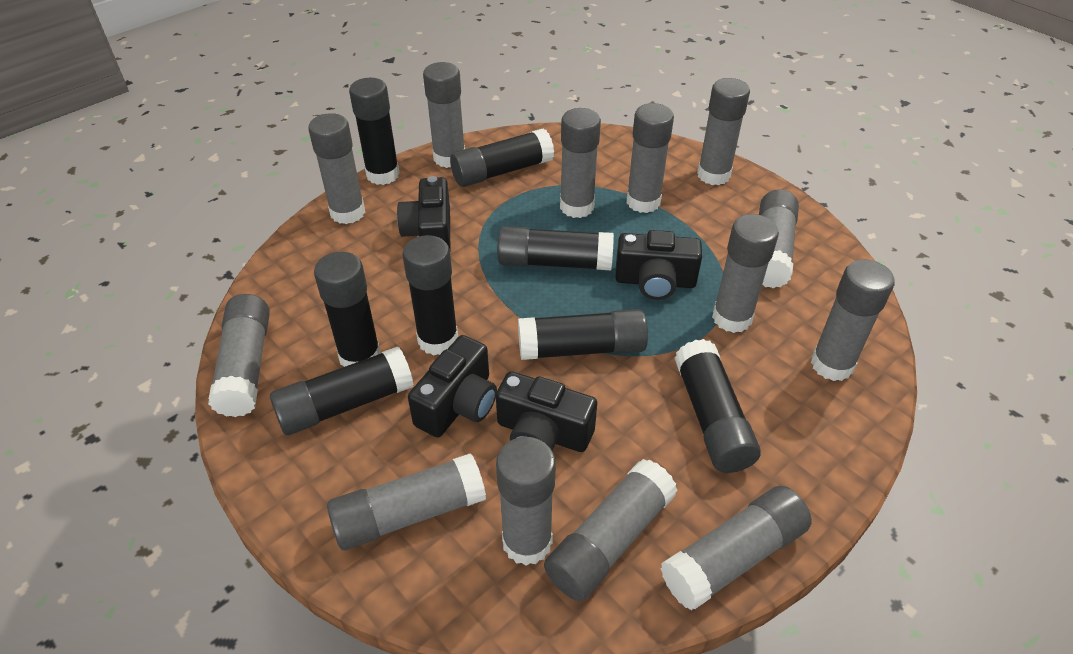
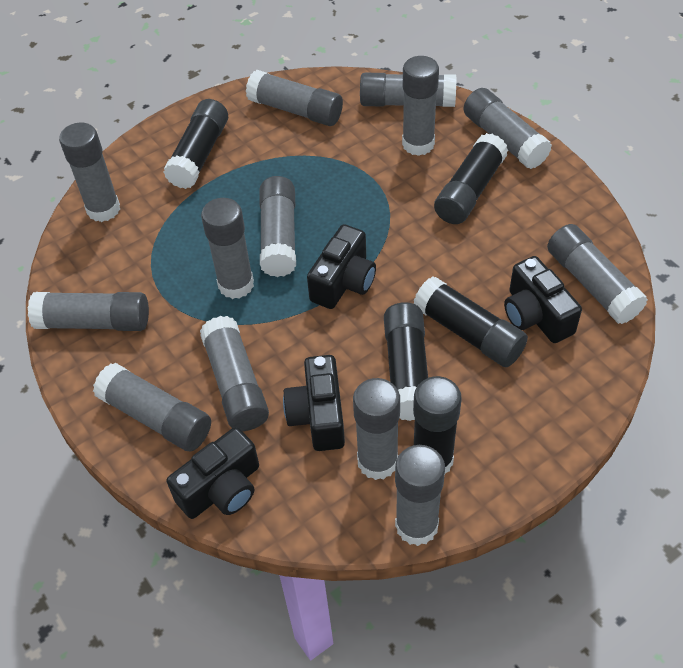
black glue stick: 8 -> 5

